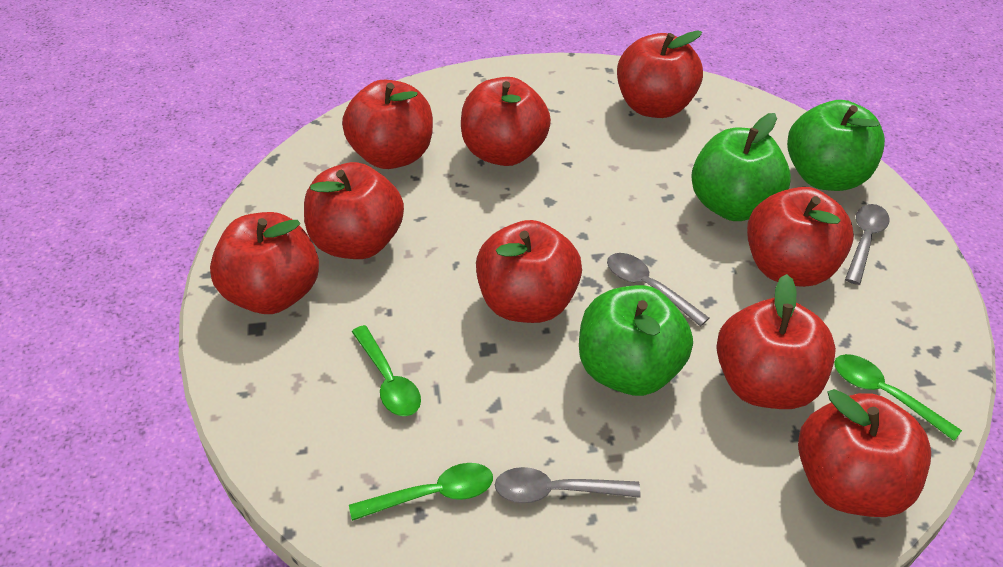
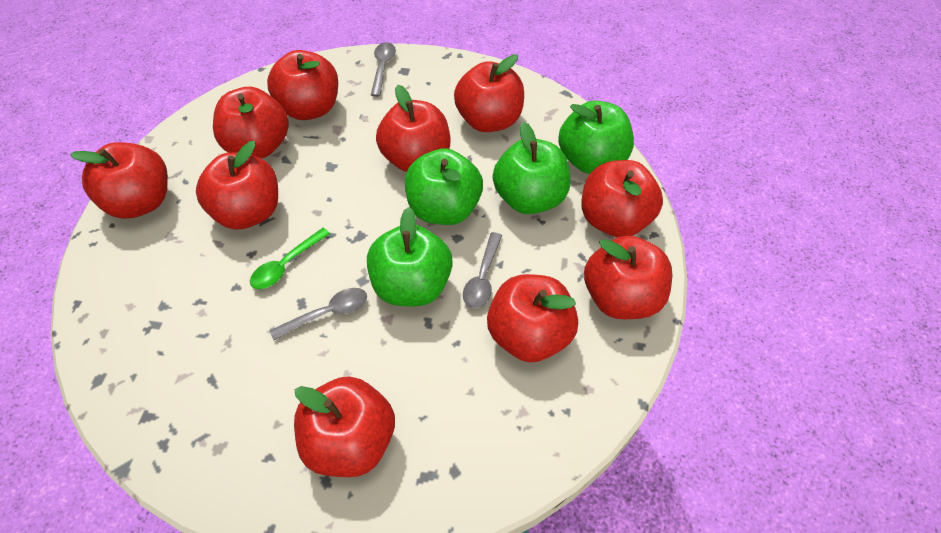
green apple: 3 -> 4
green spoon: 3 -> 1
red apple: 9 -> 10

